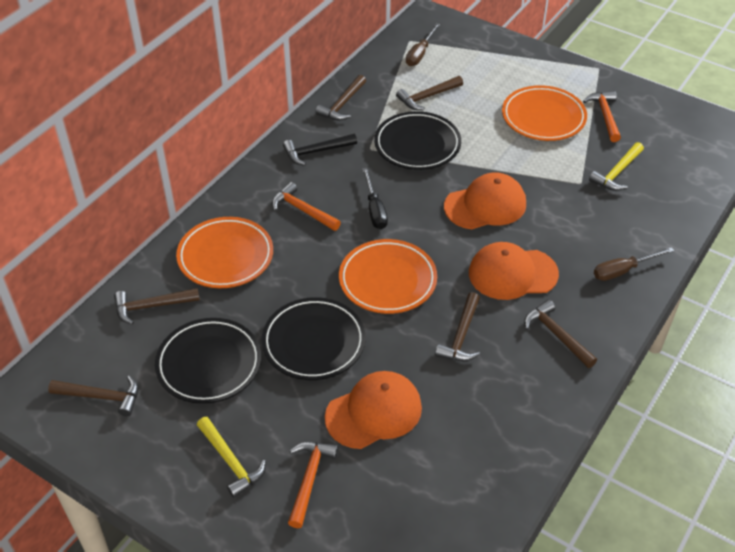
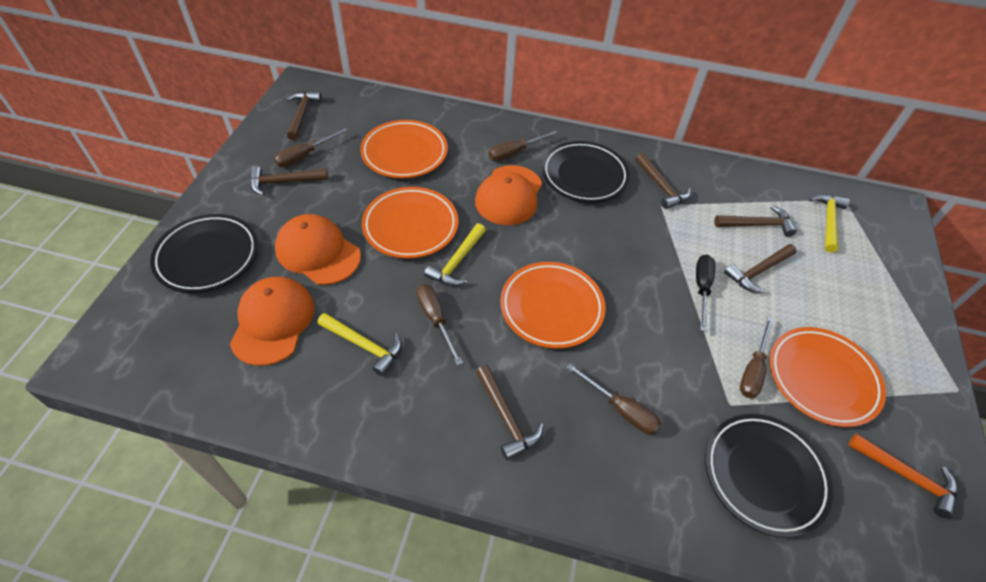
black hammer: 1 -> 0
brown screwdriver: 2 -> 5
orange hammer: 3 -> 1
orange plate: 3 -> 4
yellow hammer: 2 -> 3

